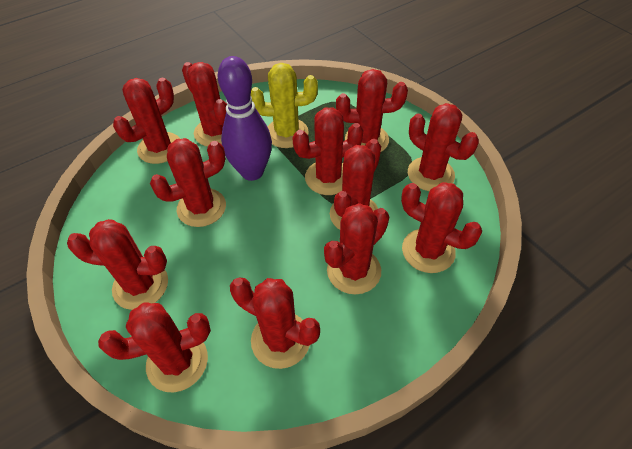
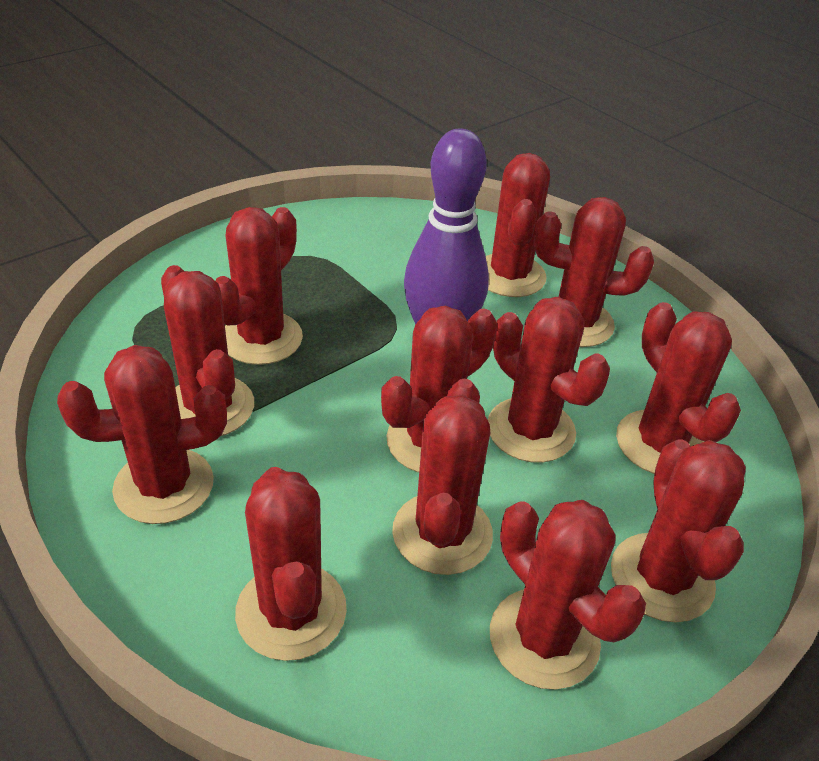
yellow cactus: 1 -> 0

